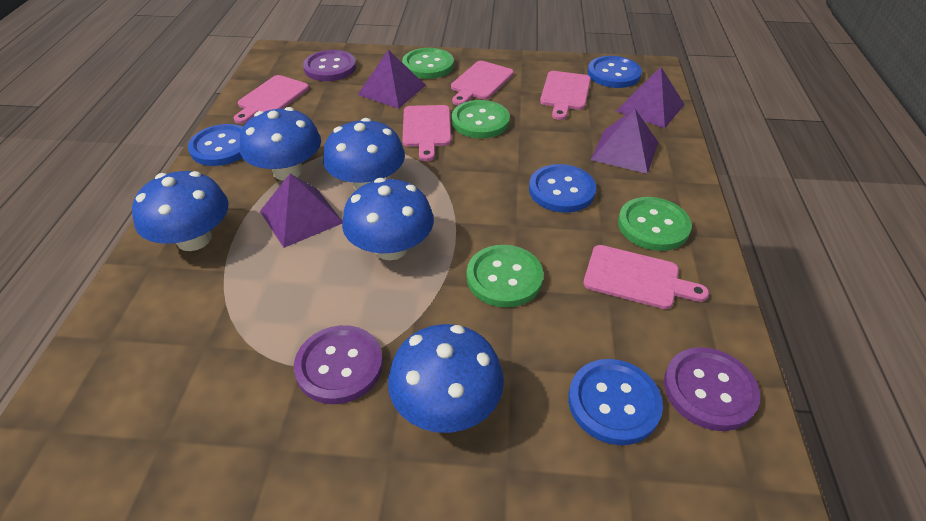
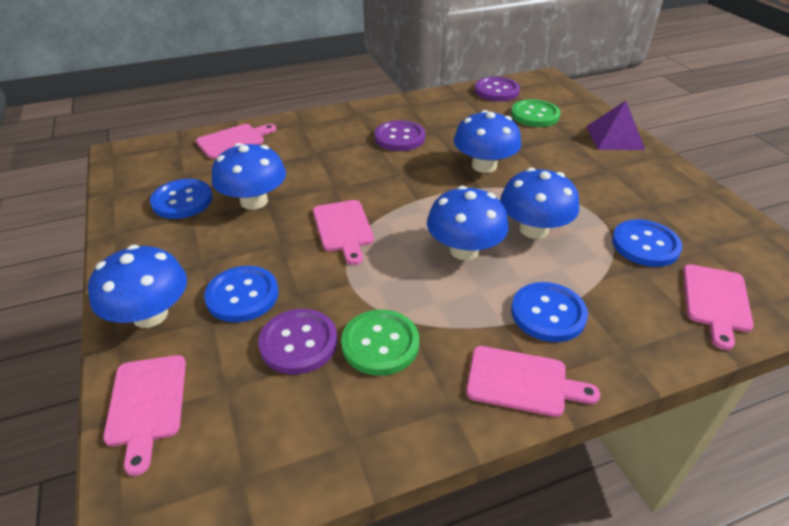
green button: 4 -> 2
purple pyramid: 4 -> 1

